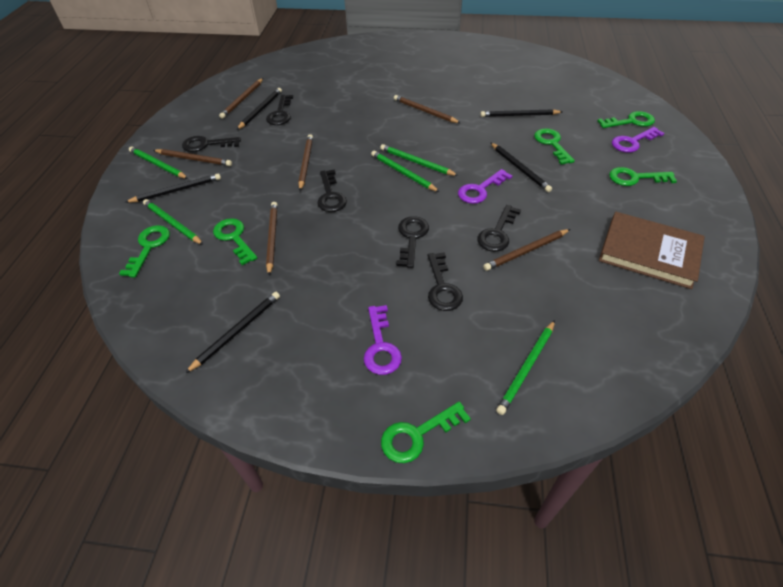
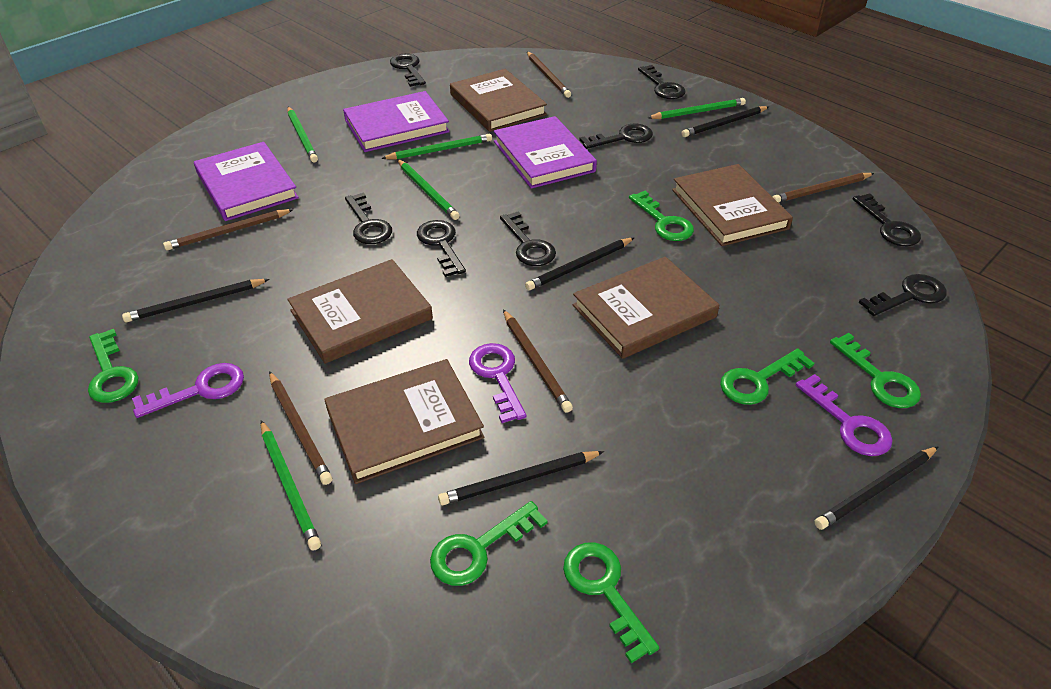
black key: 6 -> 8
brown book: 1 -> 5
brown pencil: 6 -> 5
purple book: 0 -> 3

